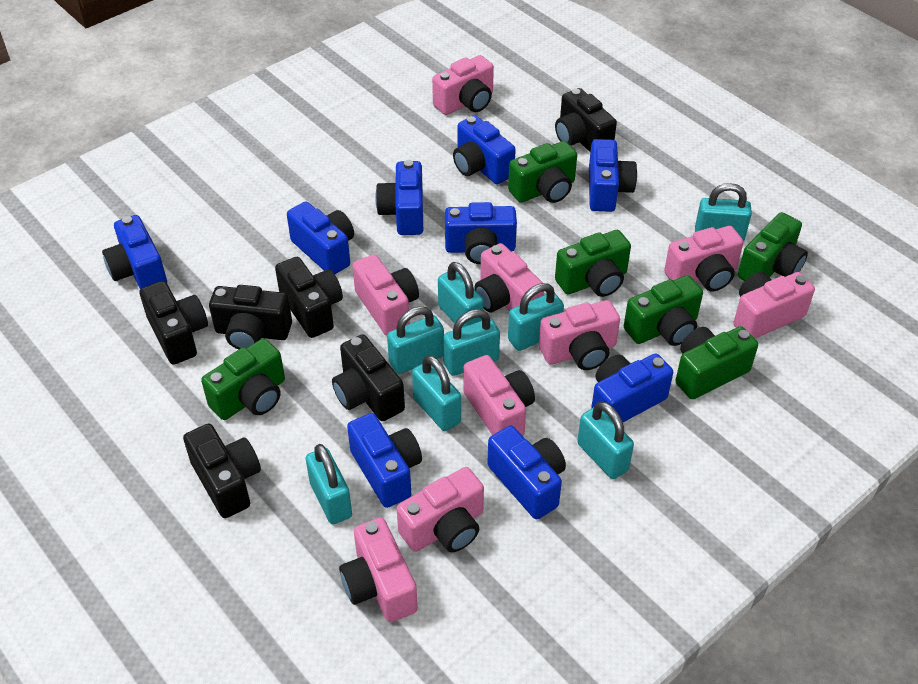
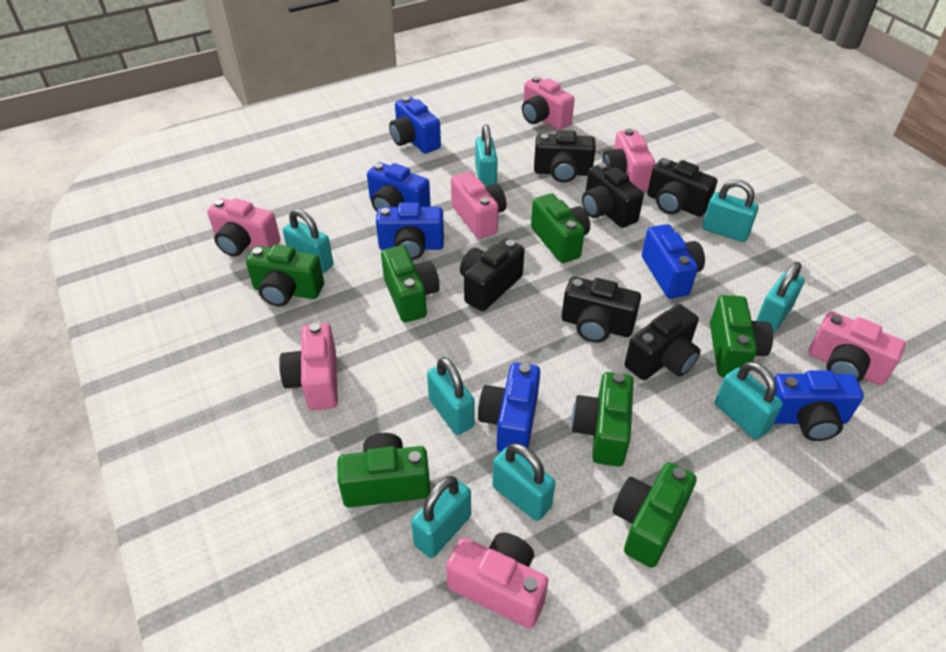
blue camera: 9 -> 6
green camera: 6 -> 7
pink camera: 9 -> 7

